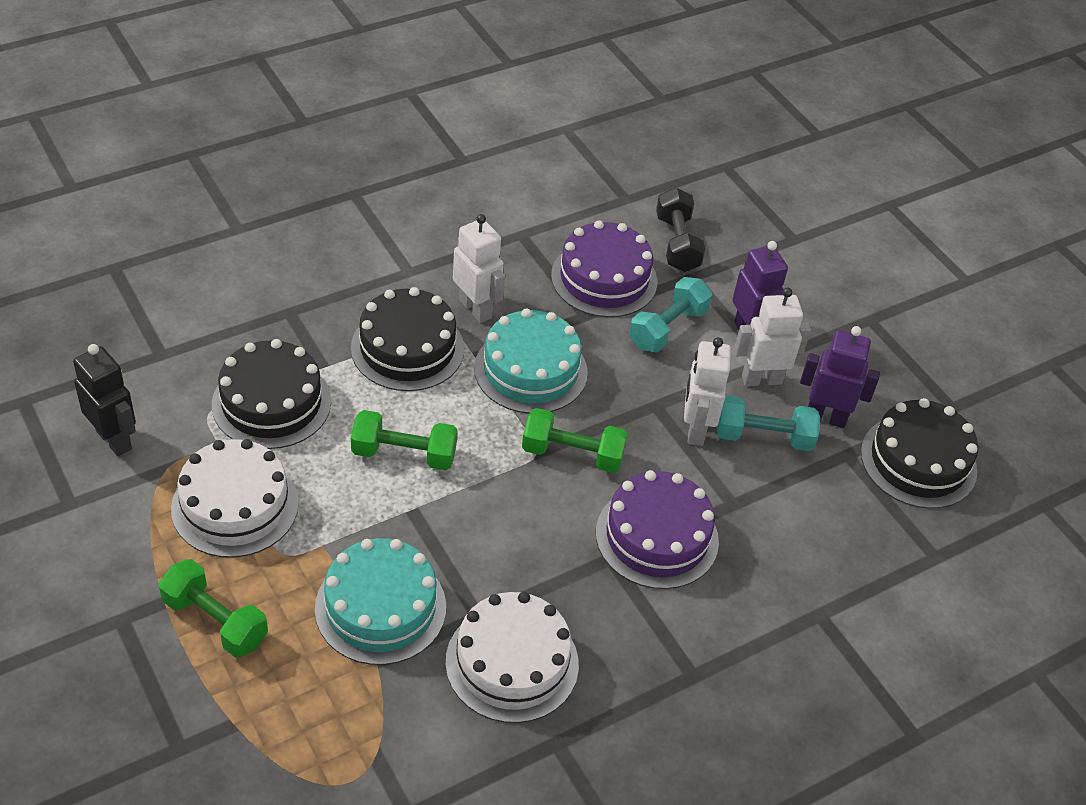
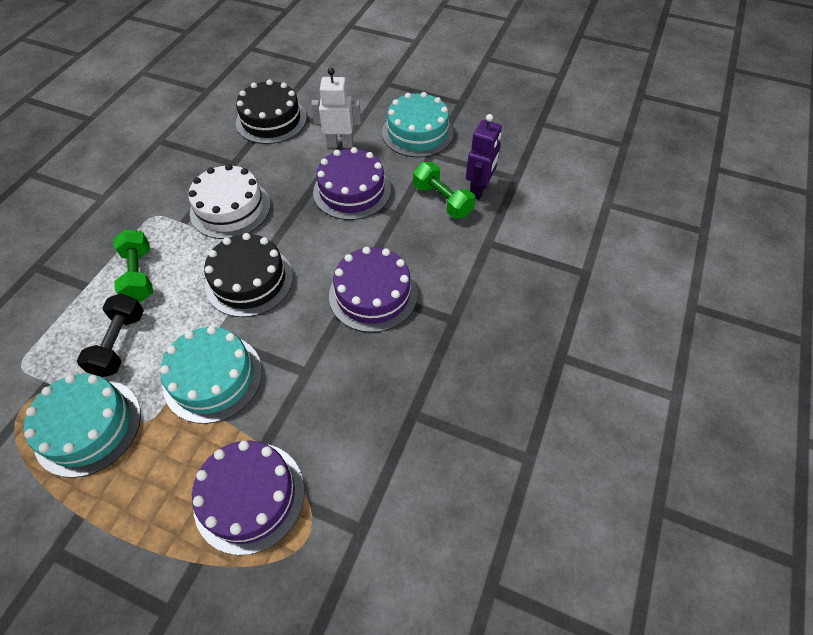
black cake: 3 -> 2
black robot: 1 -> 0
green dumbbell: 3 -> 2
purple cake: 2 -> 3
purple robot: 2 -> 1
turquoise cake: 2 -> 3
turquoise dumbbell: 2 -> 0
white cake: 2 -> 1
white robot: 3 -> 1

